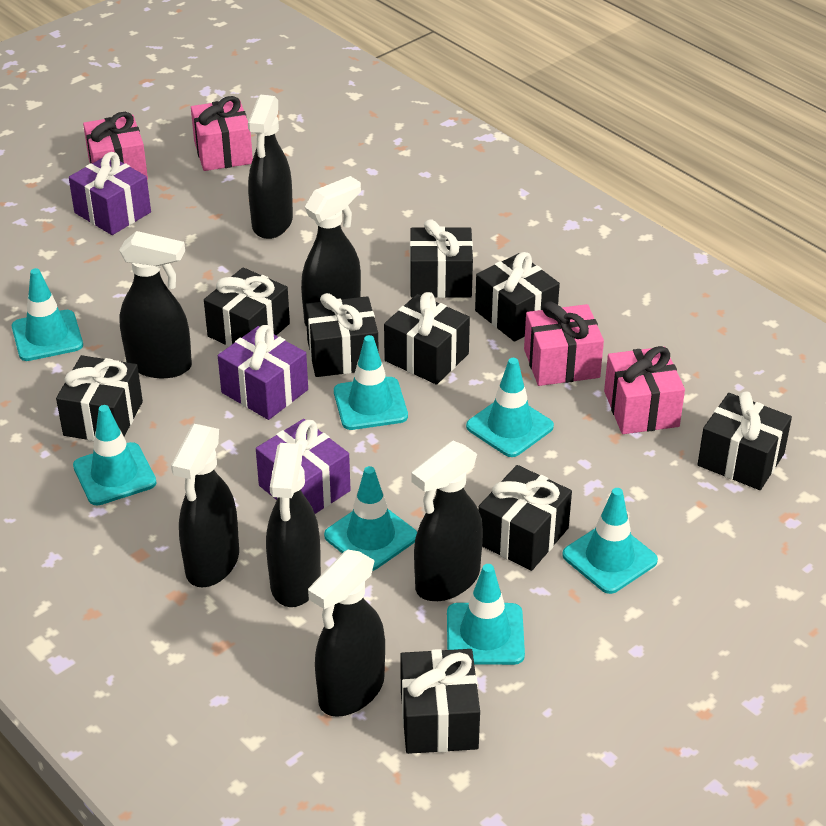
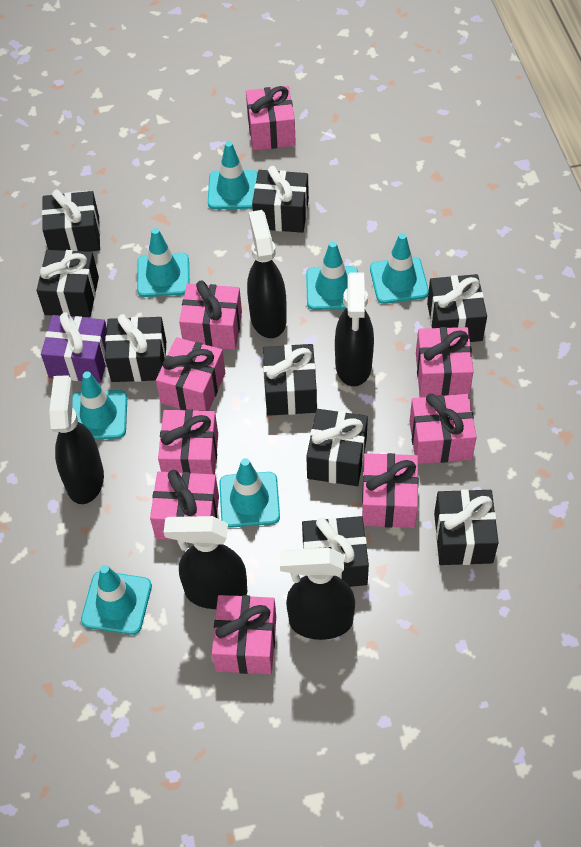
black spray bottle: 7 -> 5
pink gift: 4 -> 9
purple gift: 3 -> 1

